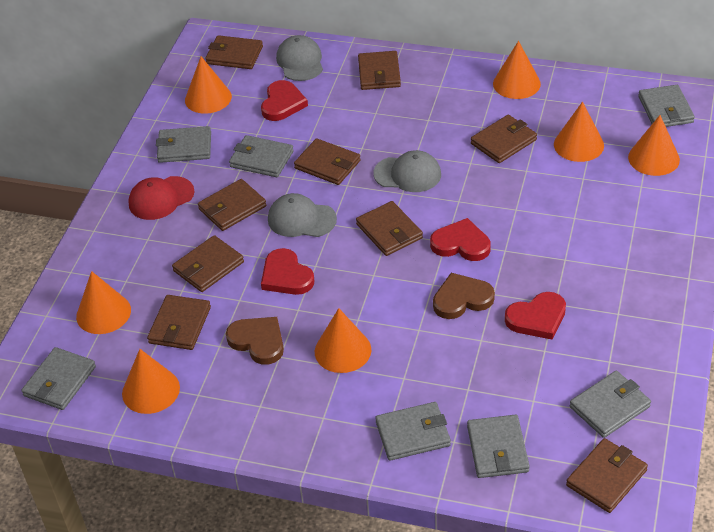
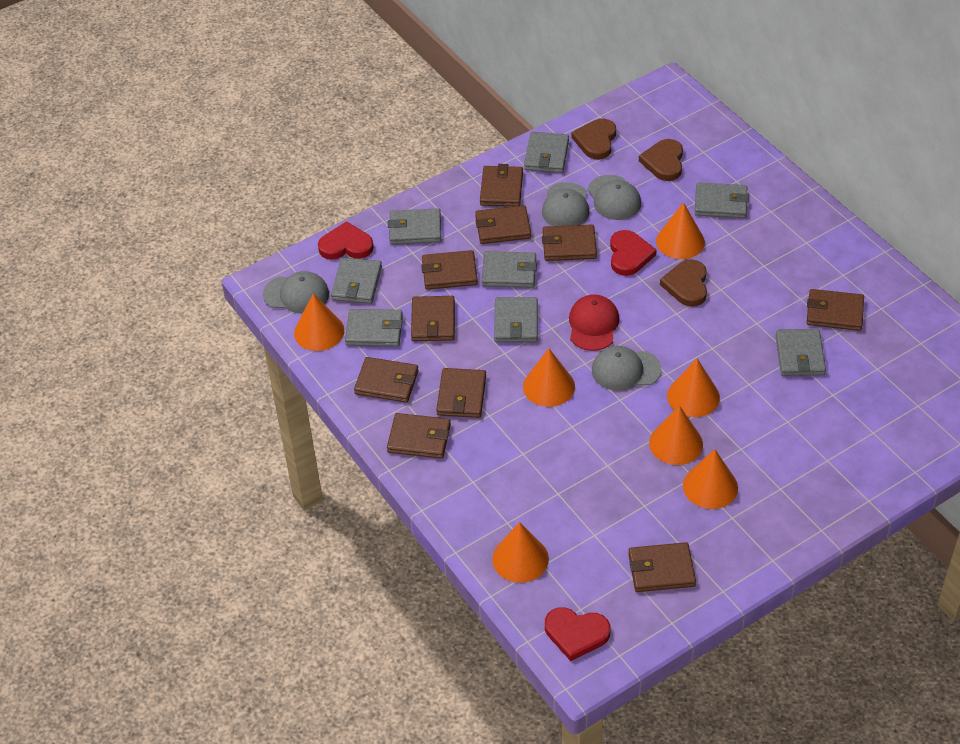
brown heart: 2 -> 3
brown wallet: 9 -> 10
grey cap: 3 -> 4
grey wallet: 7 -> 8
red heart: 4 -> 3

